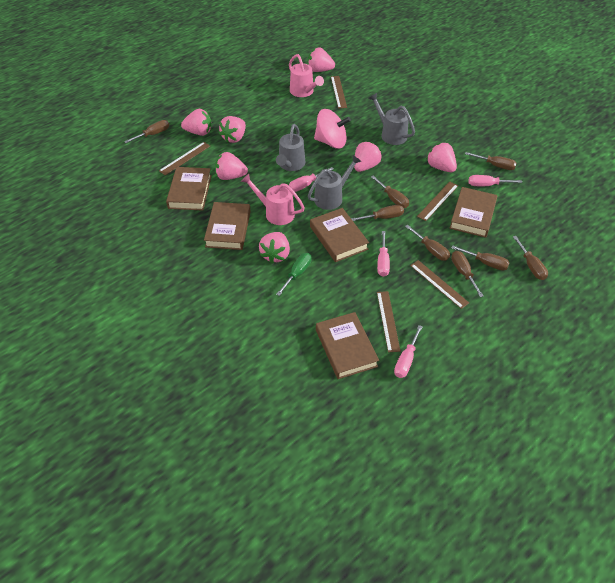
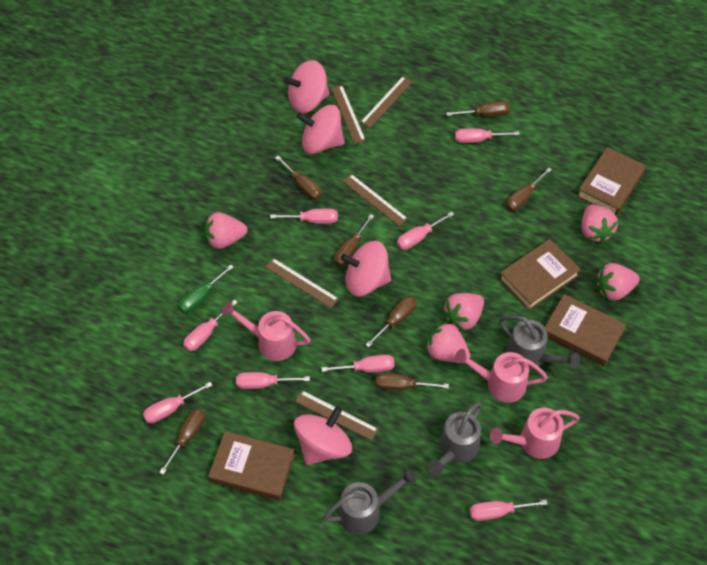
brown book: 5 -> 4
brown screwdriver: 8 -> 7
pink screwdriver: 4 -> 8
pink spinning top: 1 -> 4
pink strawberry: 7 -> 5
pink watering can: 2 -> 3

